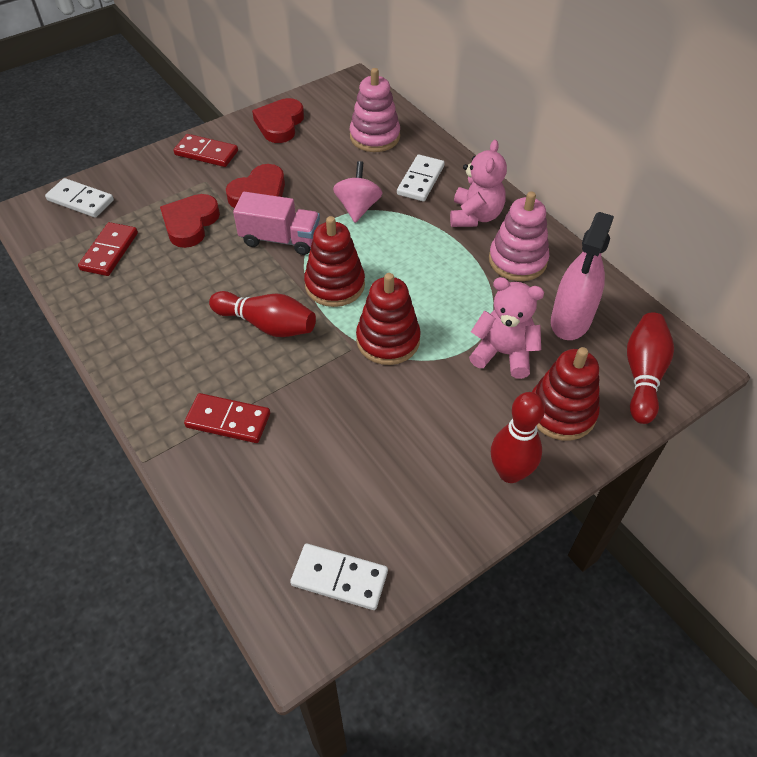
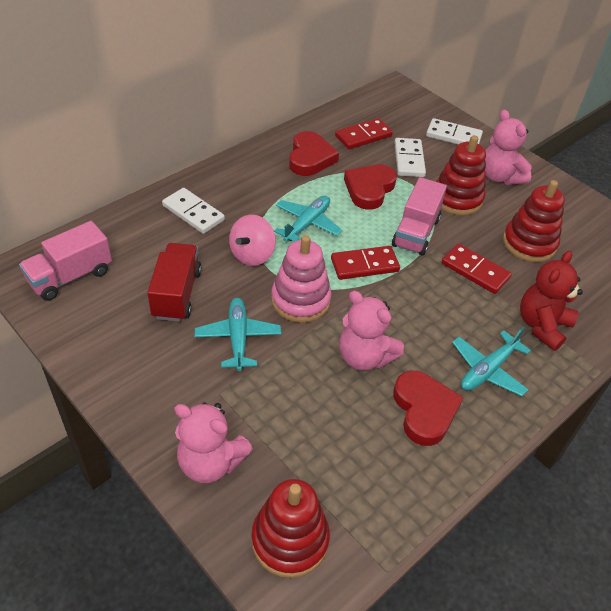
pink spray bottle: 1 -> 0
pink stacking toy: 2 -> 1
pink teddy bear: 2 -> 3
pink truck: 1 -> 2
red bowling pin: 3 -> 0
red teddy bear: 0 -> 1
red truck: 0 -> 1
turquoise plane: 0 -> 3

